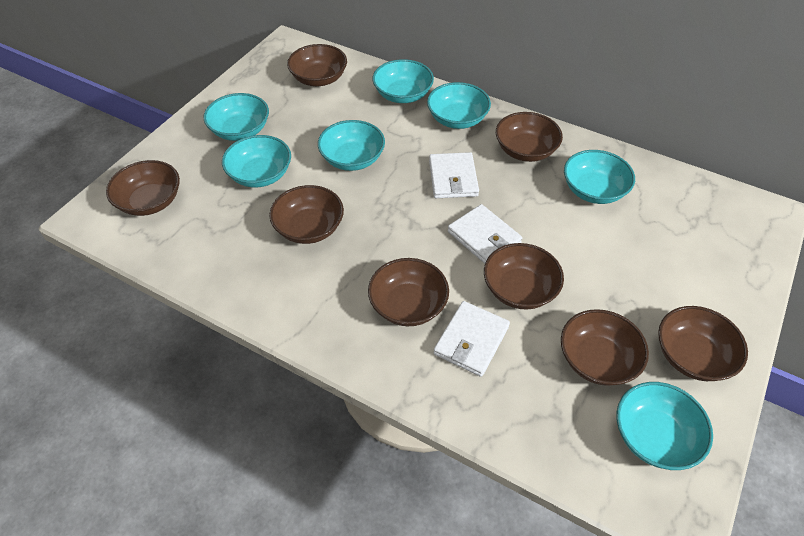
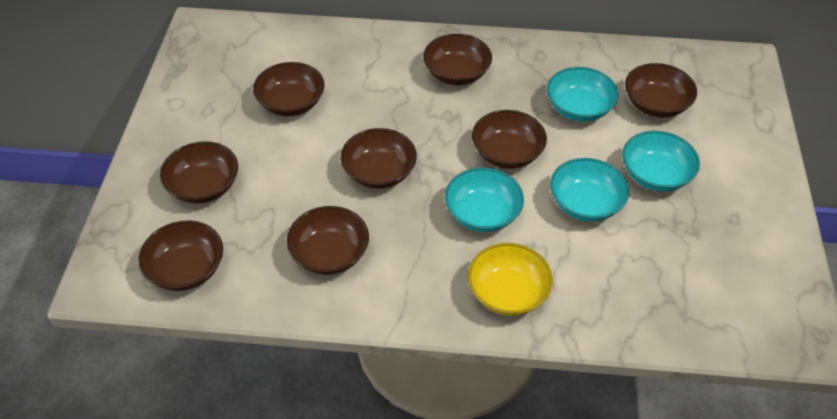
turquoise bowl: 7 -> 4
white wallet: 3 -> 0
yellow bowl: 0 -> 1

